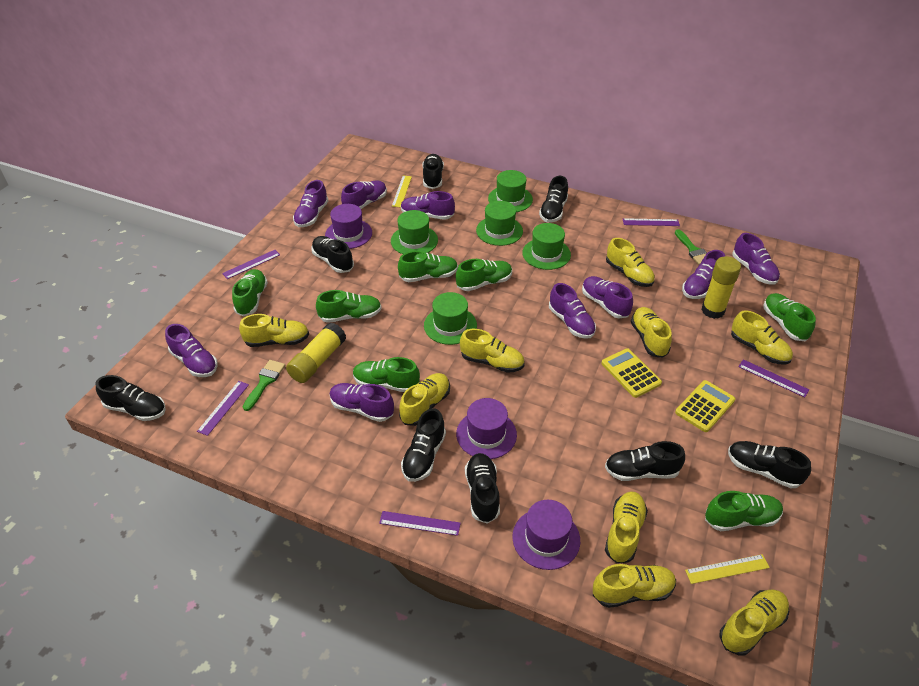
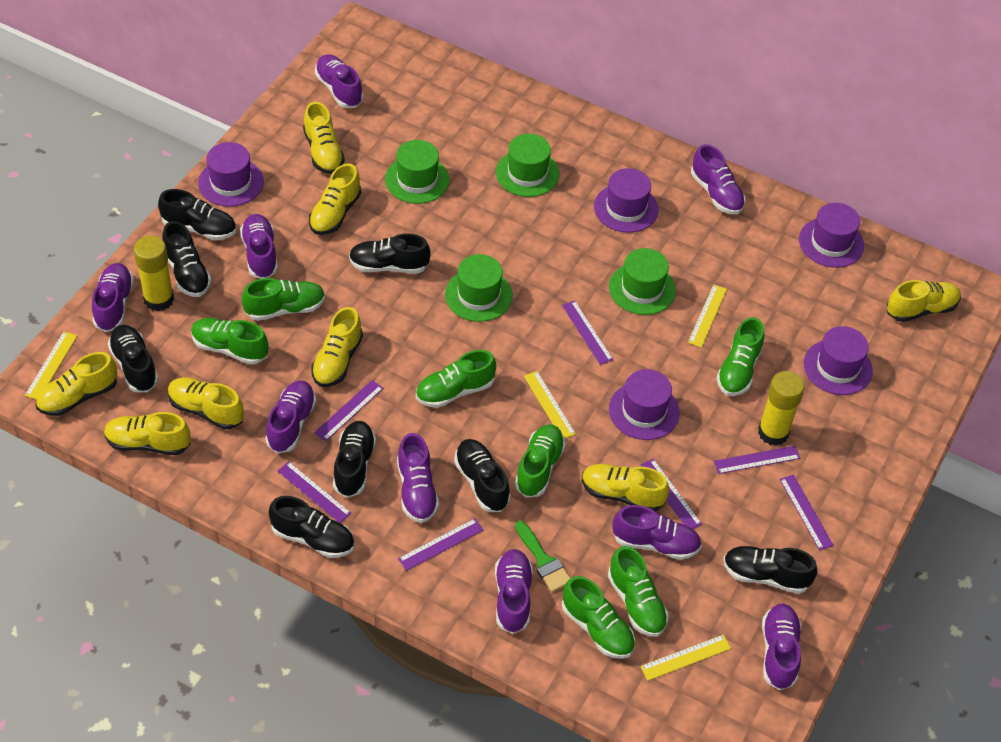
green brush: 2 -> 1
green hat: 5 -> 4
purple hat: 3 -> 5
purple ruler: 5 -> 7
yellow calculator: 2 -> 0
yellow ruler: 2 -> 4
yellow shoe: 9 -> 8

